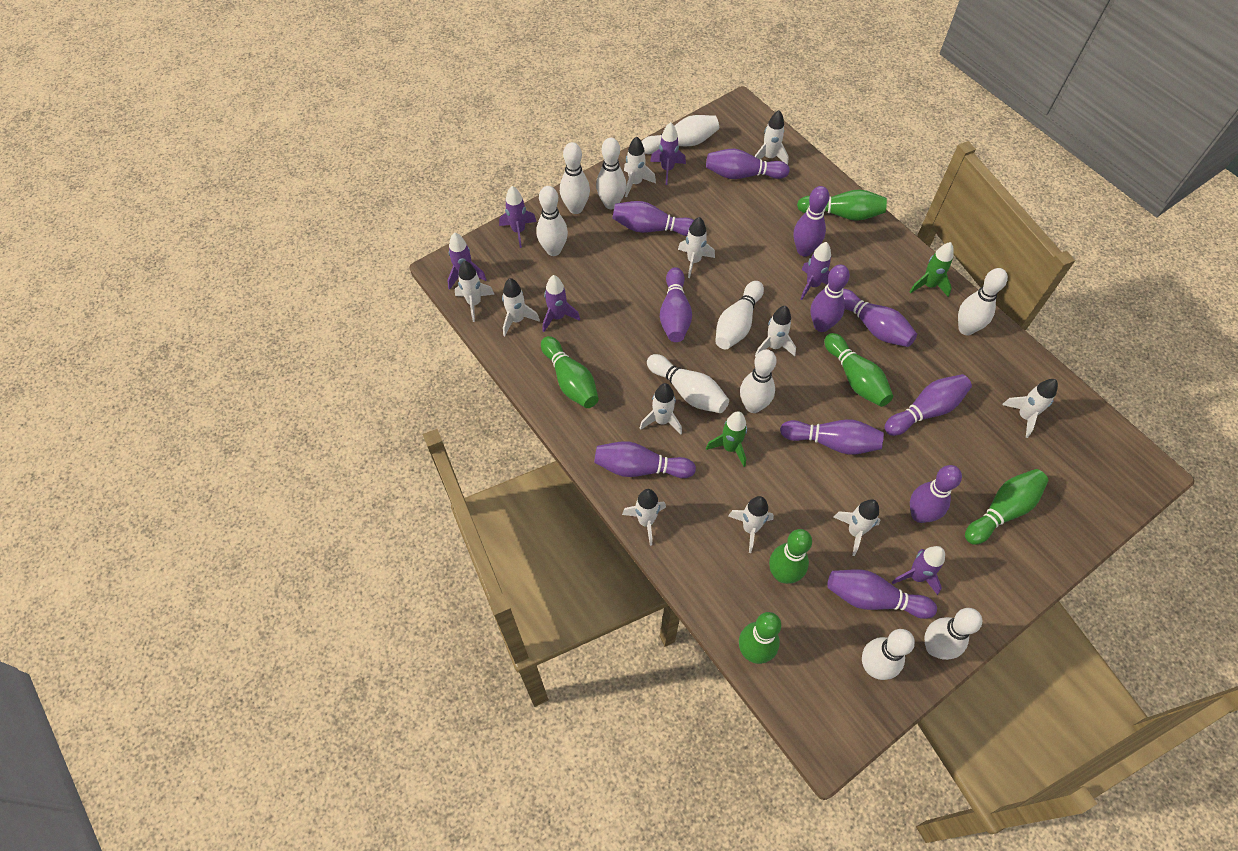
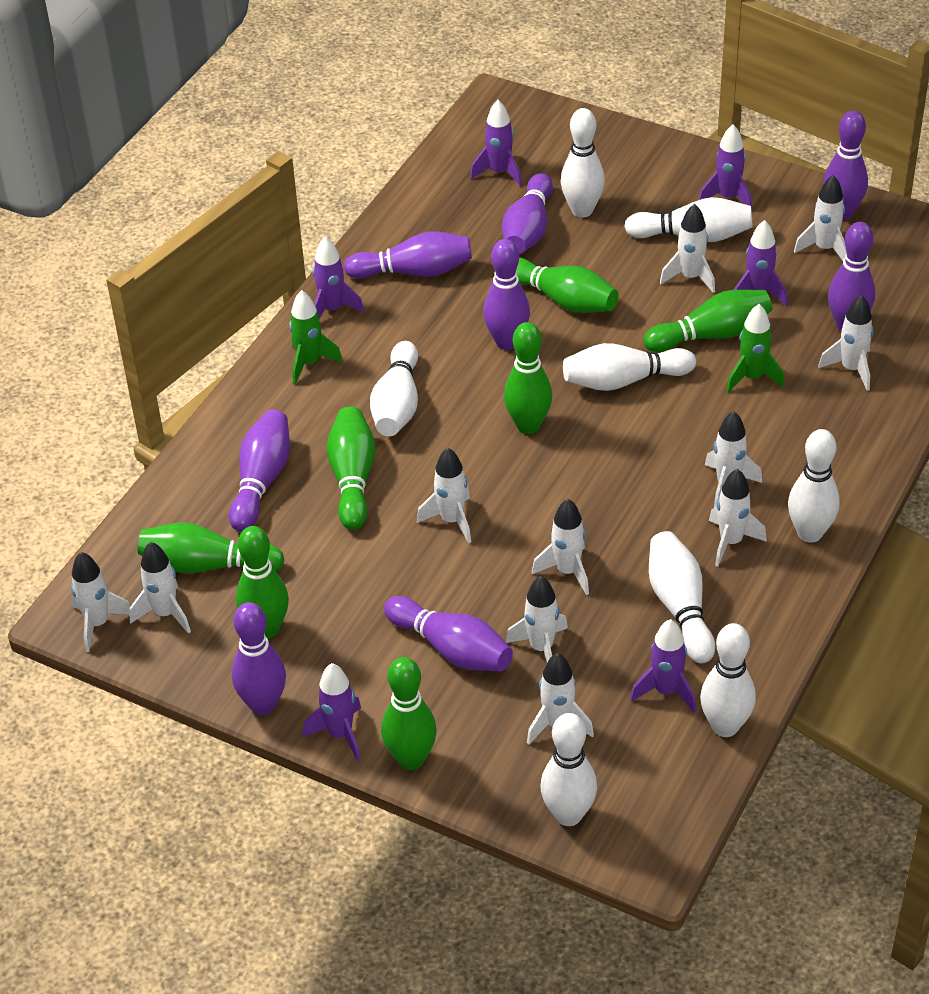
green bowling pin: 6 -> 7
purple bowling pin: 11 -> 8
white bowling pin: 10 -> 8

